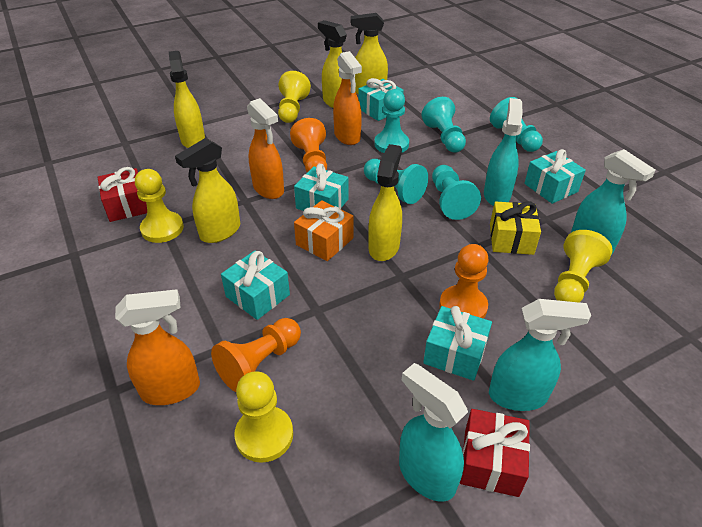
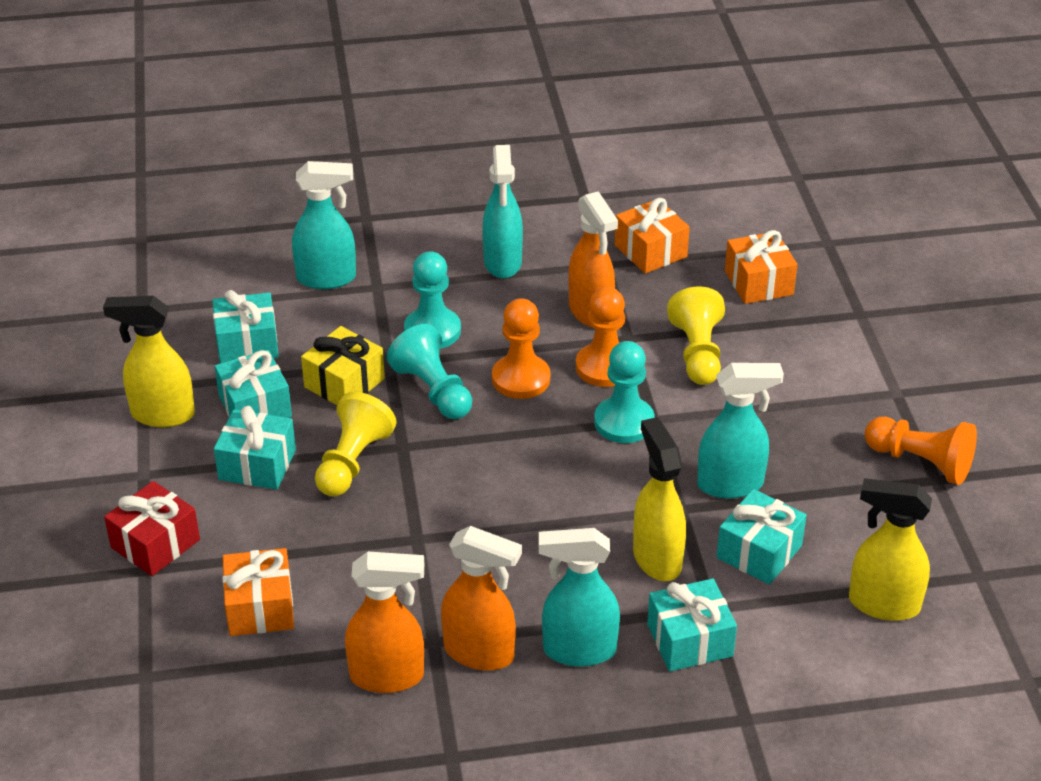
orange gift: 1 -> 3
red gift: 2 -> 1
turquoise pawn: 5 -> 3
yellow pawn: 4 -> 2
yellow spray bottle: 5 -> 3

